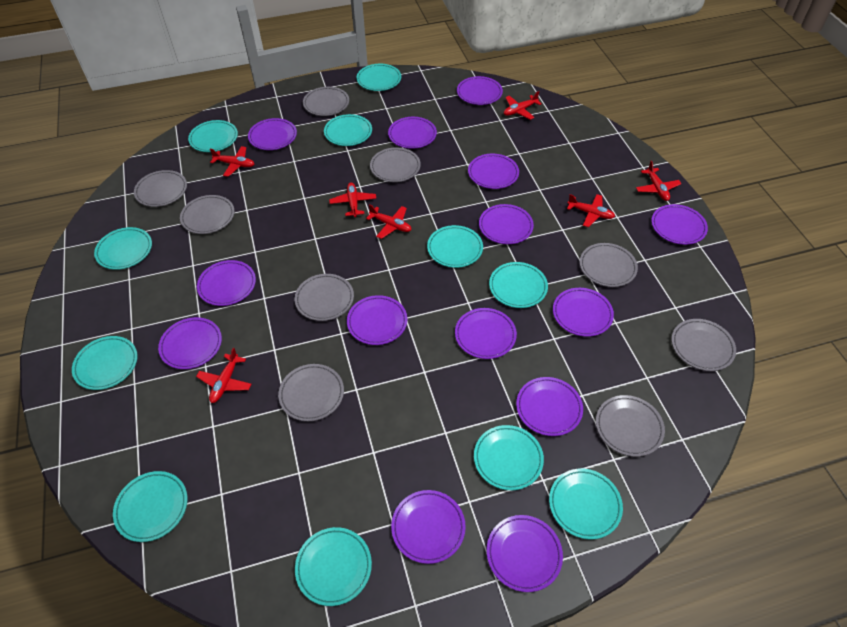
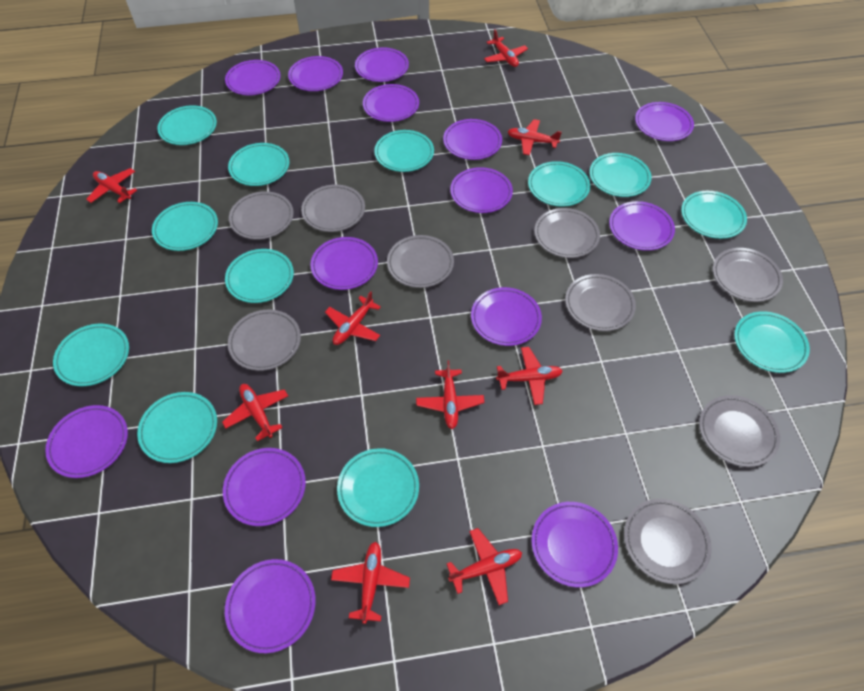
red plane: 7 -> 9
turquoise plate: 11 -> 12

